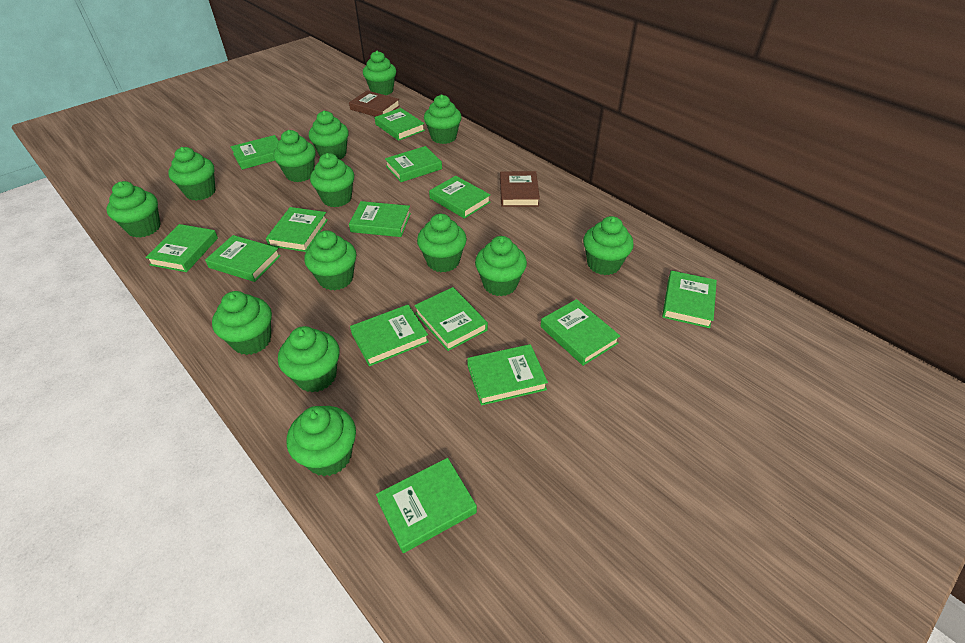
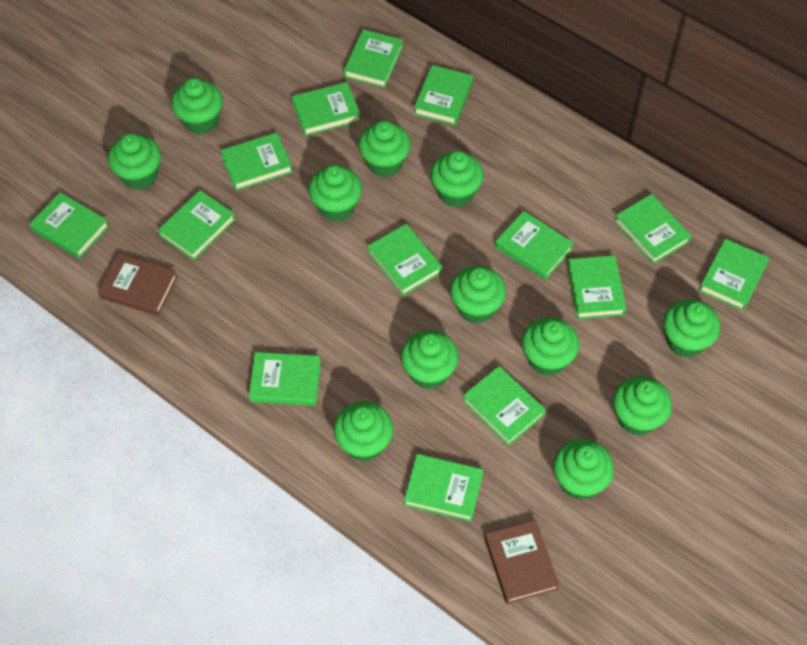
green cupcake: 14 -> 12

